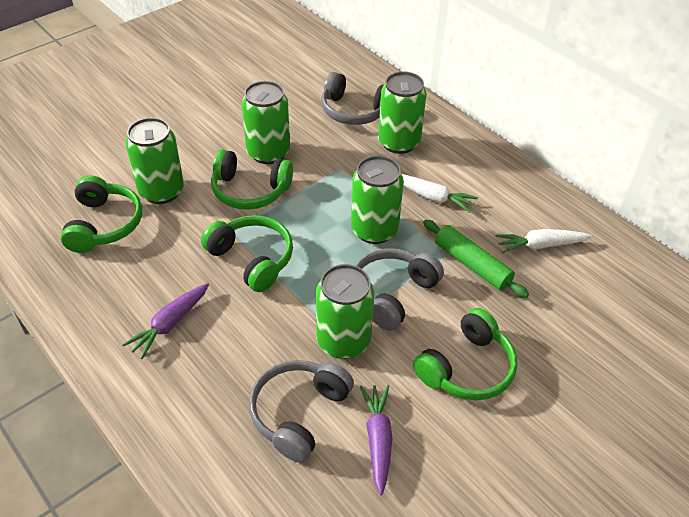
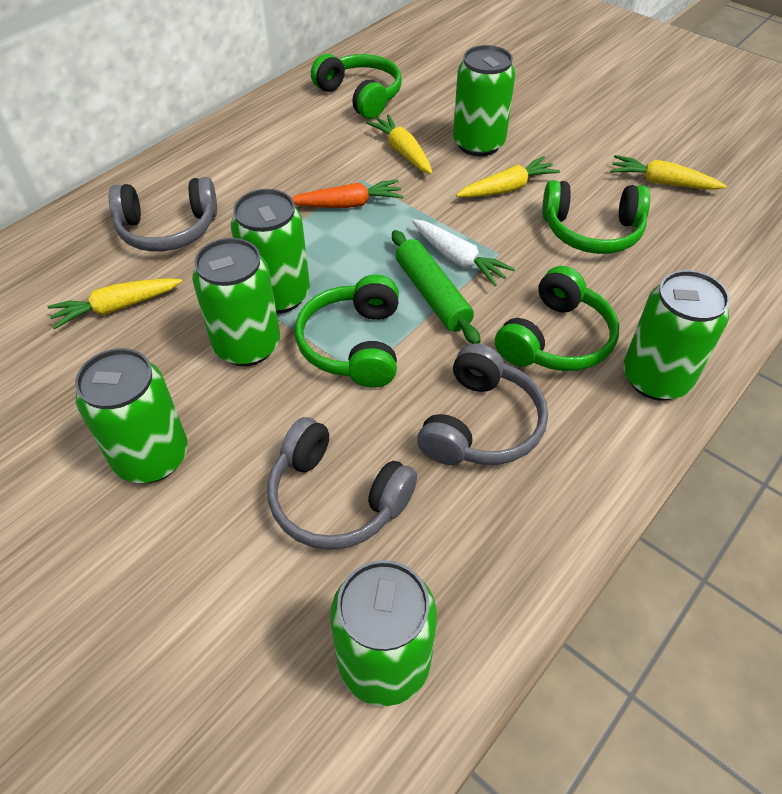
green can: 5 -> 6
orange carrot: 0 -> 1
purple carrot: 2 -> 0
white carrot: 2 -> 1
yellow carrot: 0 -> 4

